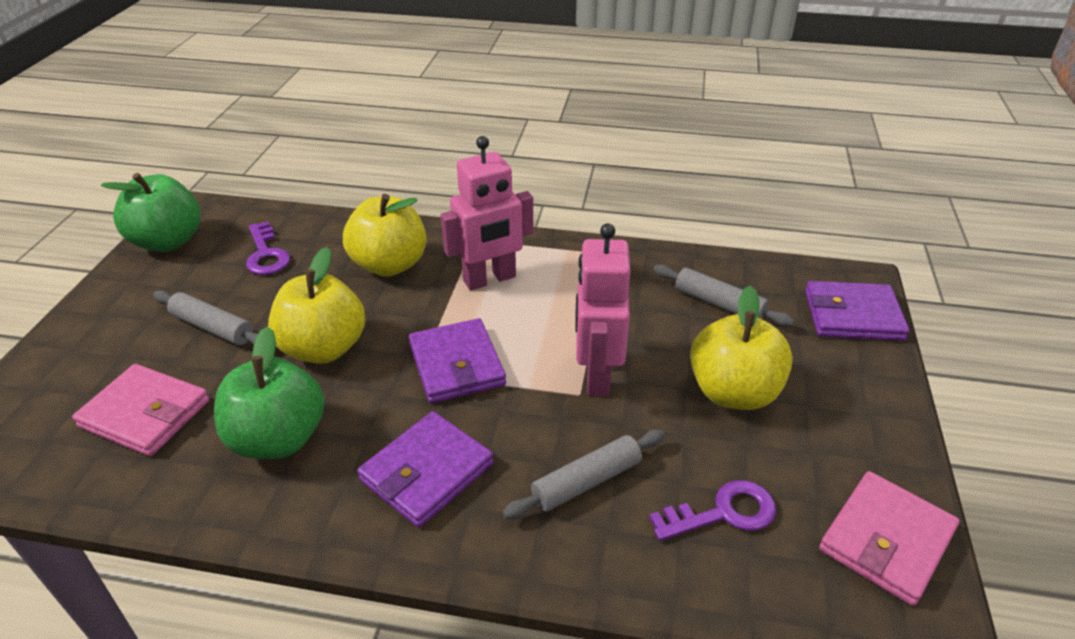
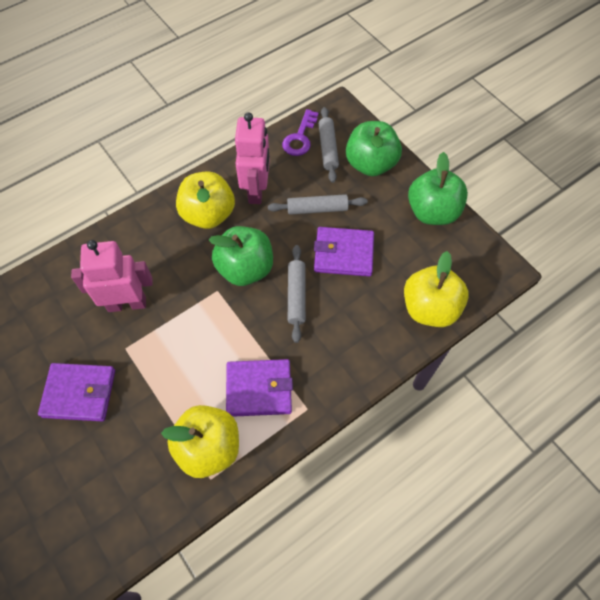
green apple: 2 -> 3
pink wallet: 2 -> 0
purple key: 2 -> 1

